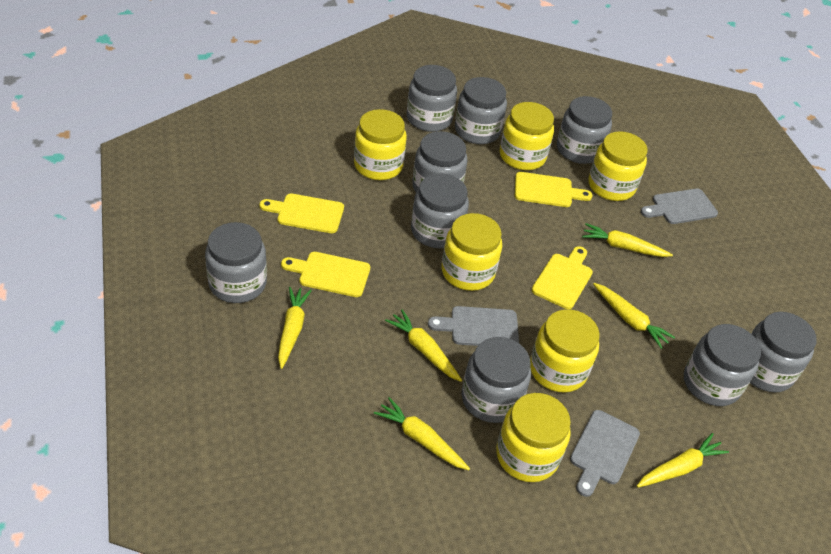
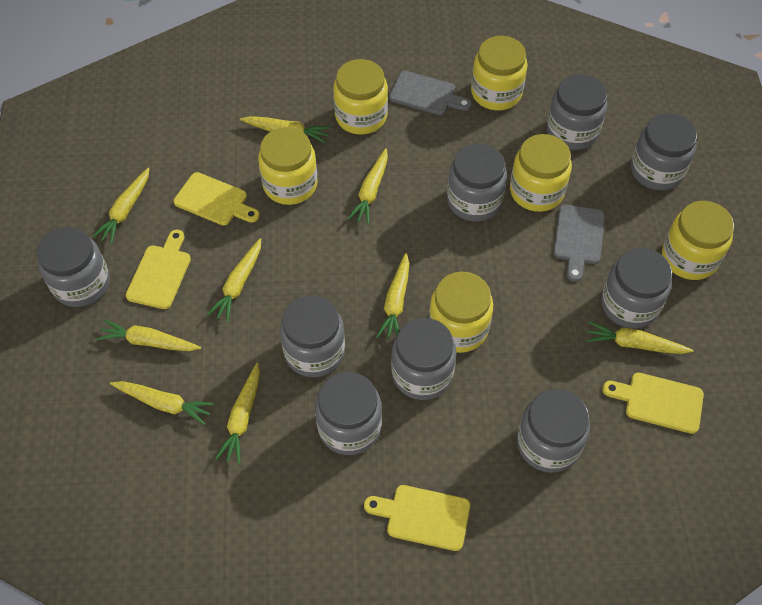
grey cutting board: 3 -> 2
yellow carrot: 6 -> 9

